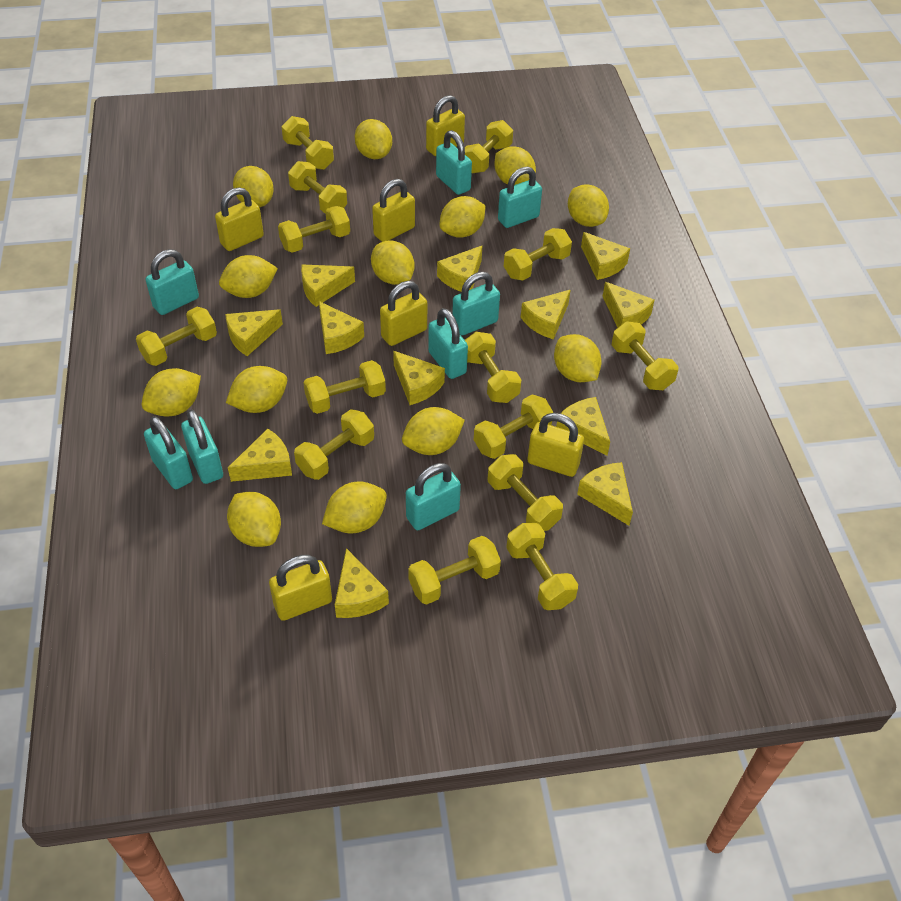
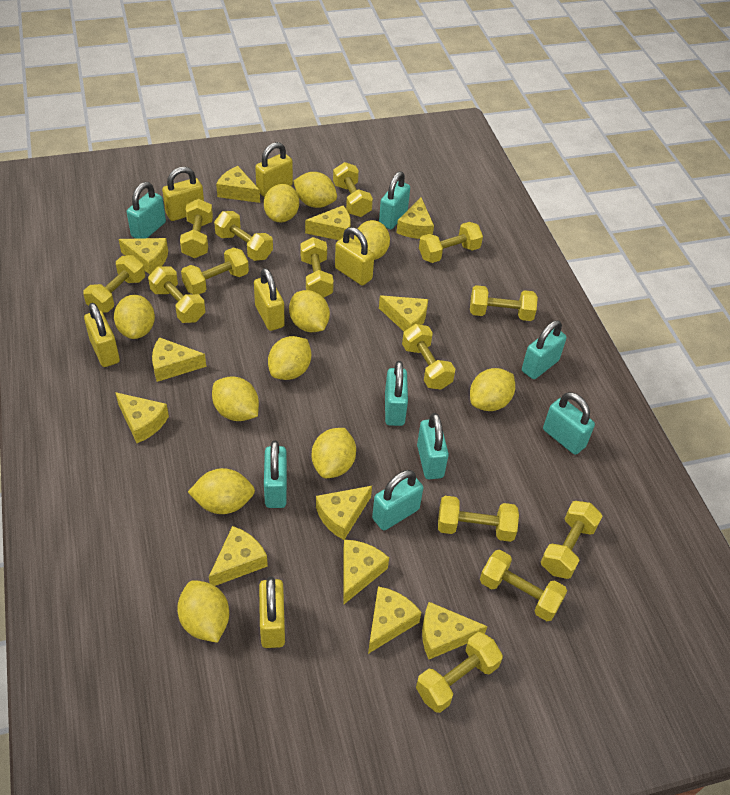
yellow lemon: 13 -> 11

